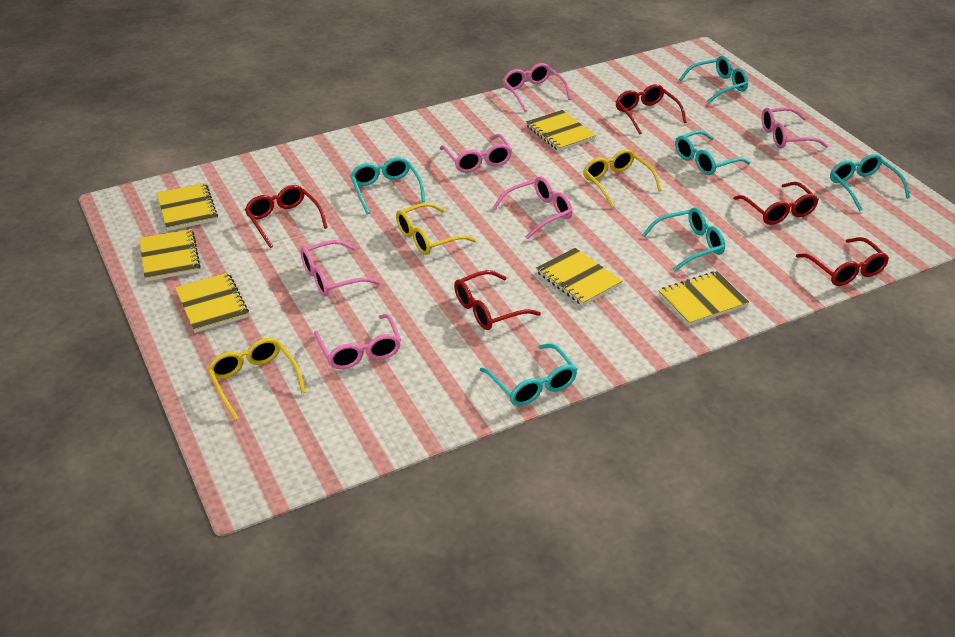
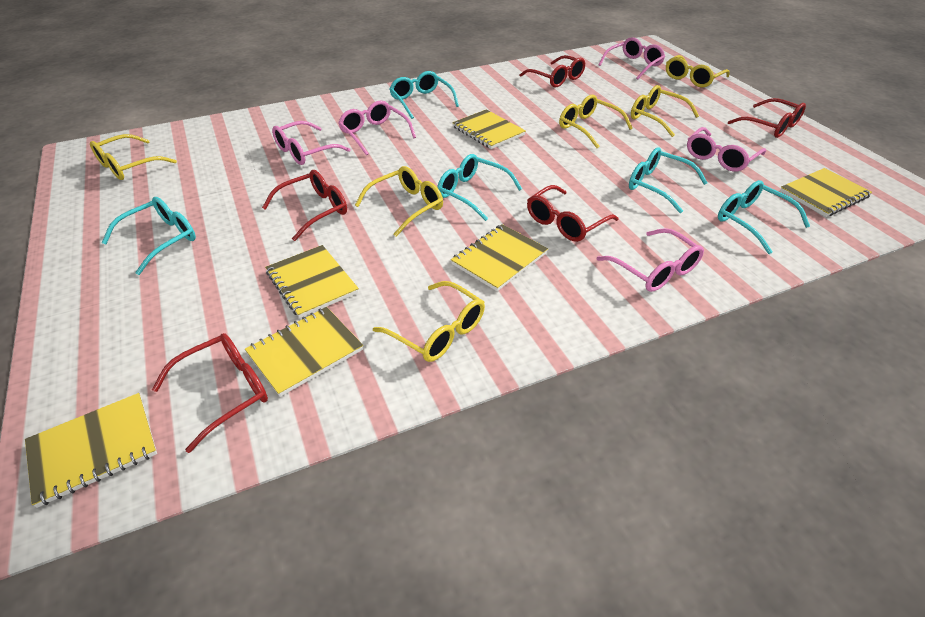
pink glasses: 6 -> 5
turquoise glasses: 6 -> 5
yellow glasses: 3 -> 6

